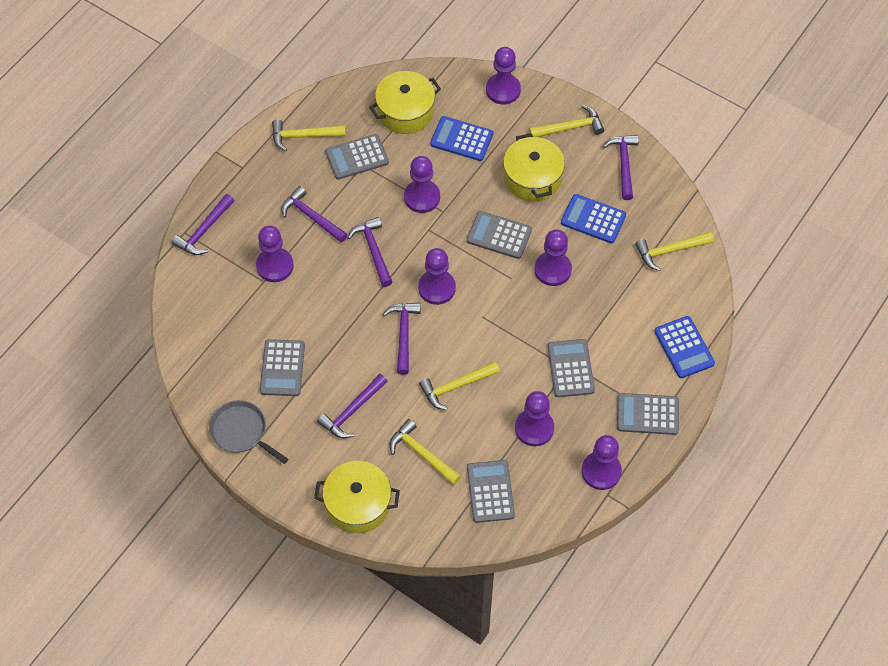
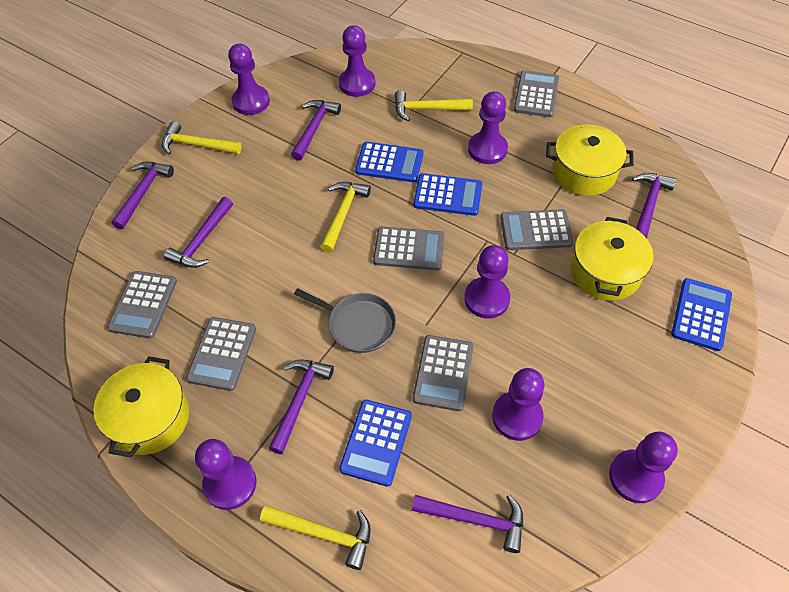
blue calculator: 3 -> 4
yellow hammer: 5 -> 4

